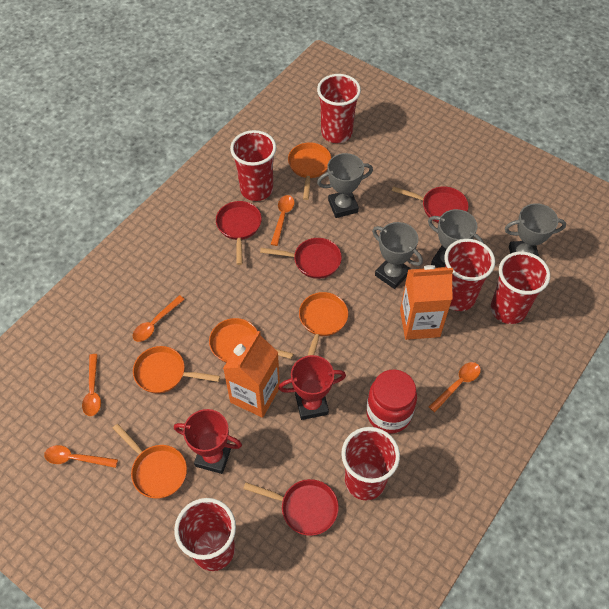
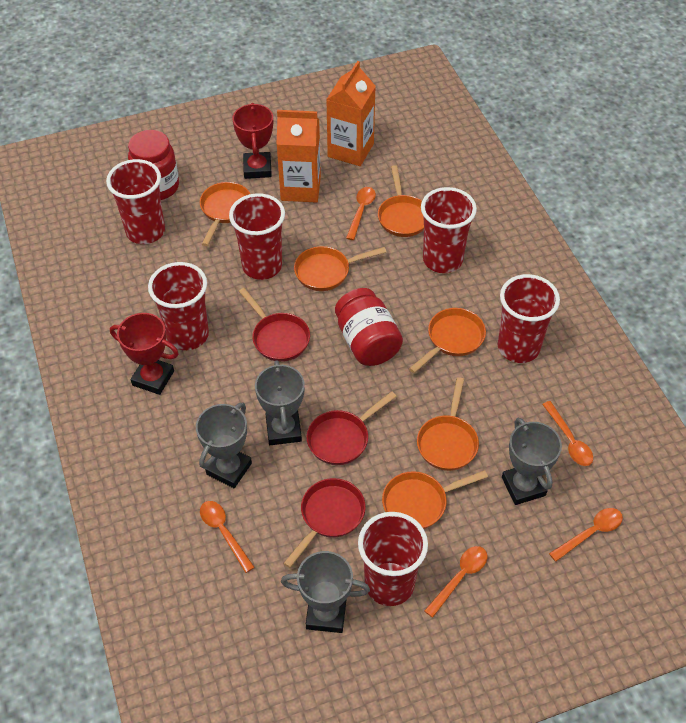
orange pan: 5 -> 6
red jar: 1 -> 2
red pan: 4 -> 3

